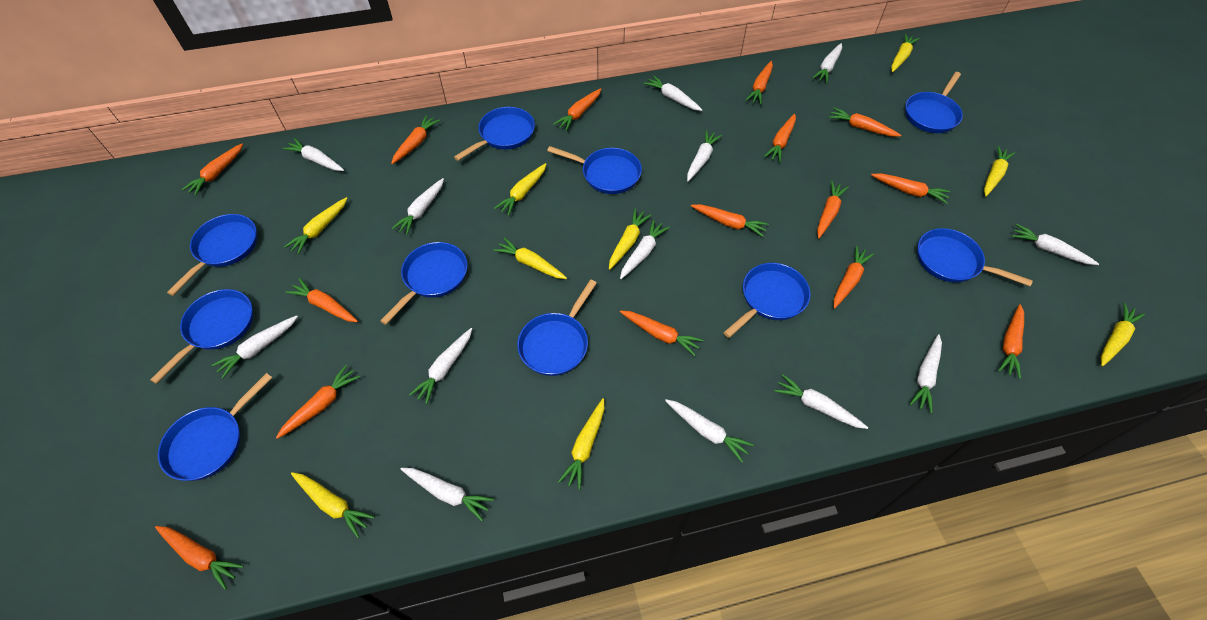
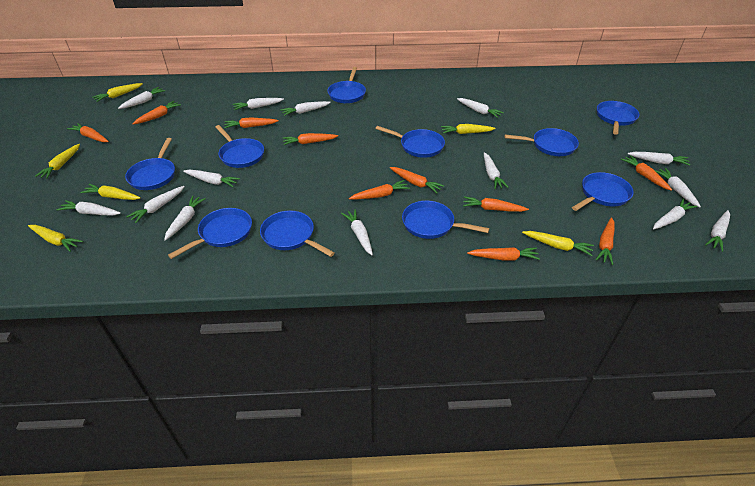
orange carrot: 15 -> 10
white carrot: 13 -> 14
yellow carrot: 9 -> 6

